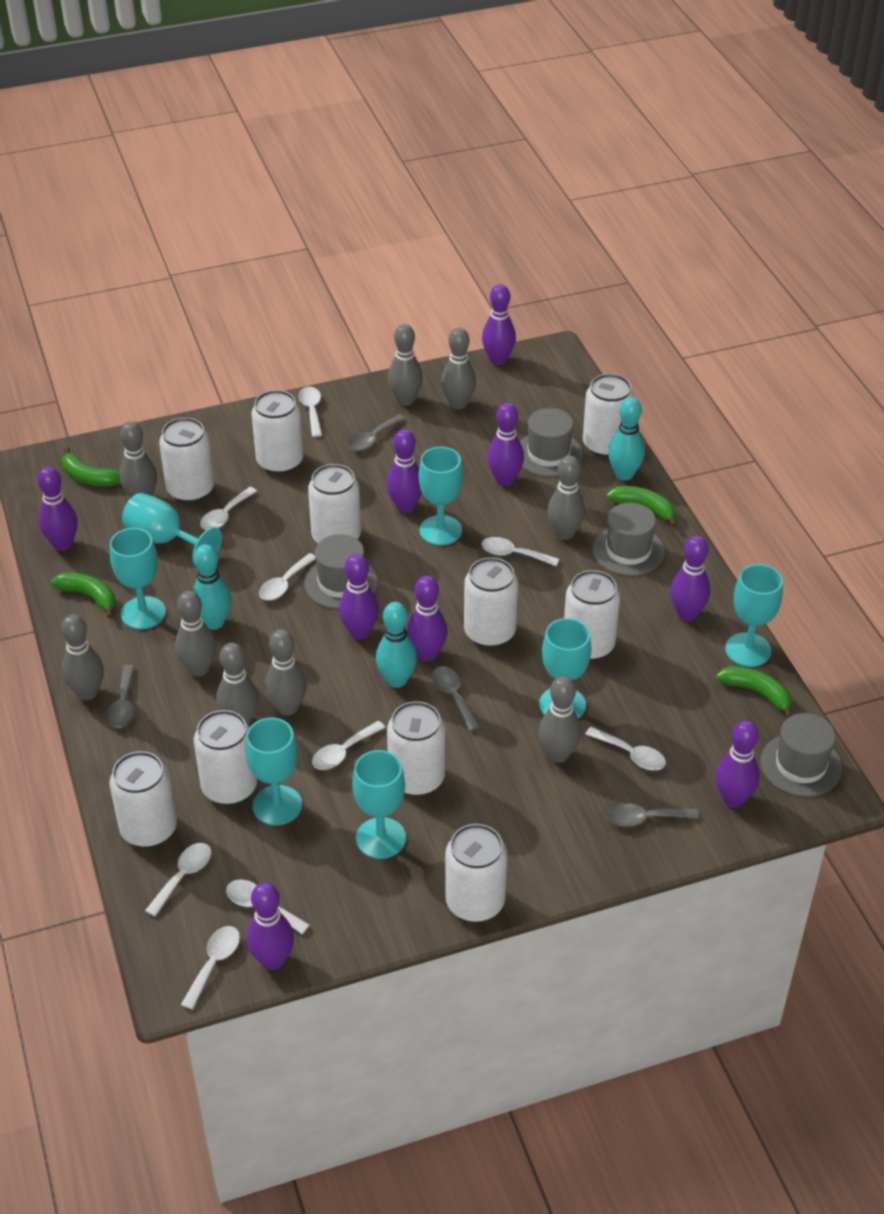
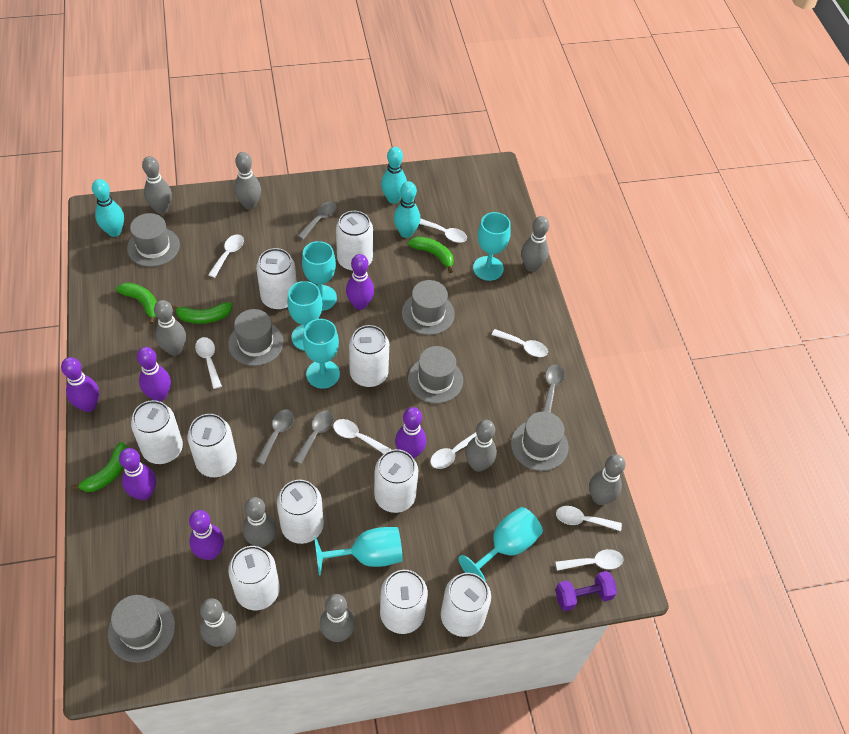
grey hat: 4 -> 6
purple bowling pin: 9 -> 6
purple dumbbell: 0 -> 1
turquoise goblet: 7 -> 6
white spoon: 9 -> 8

